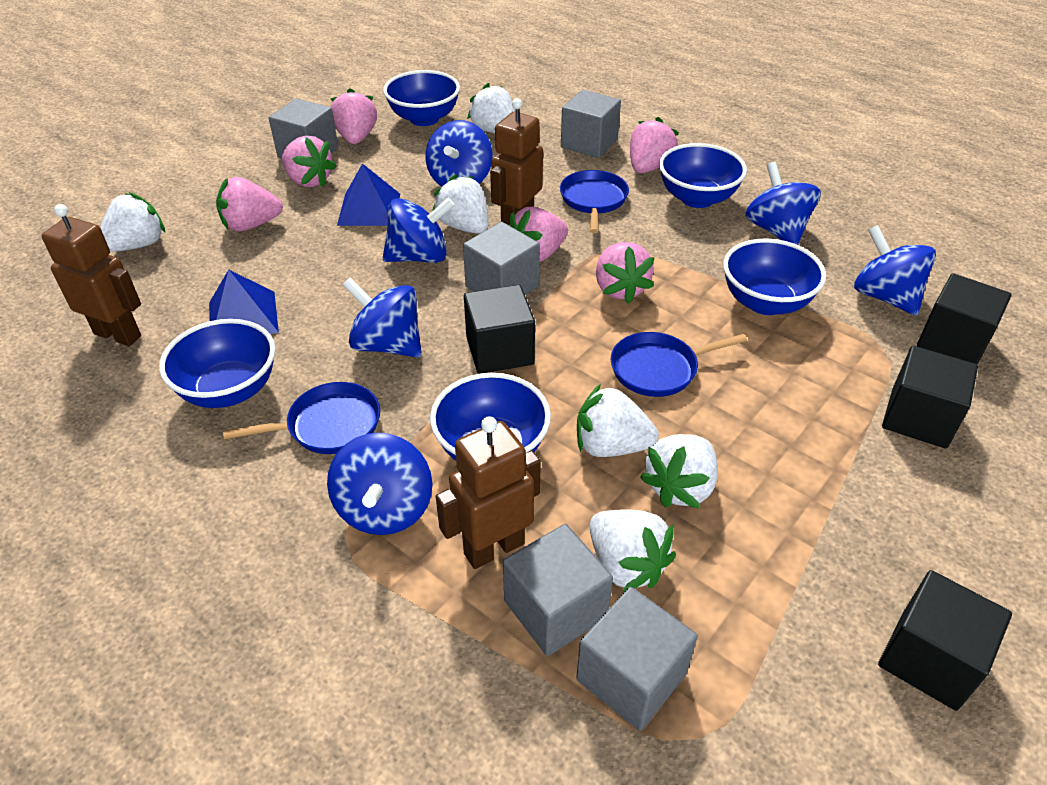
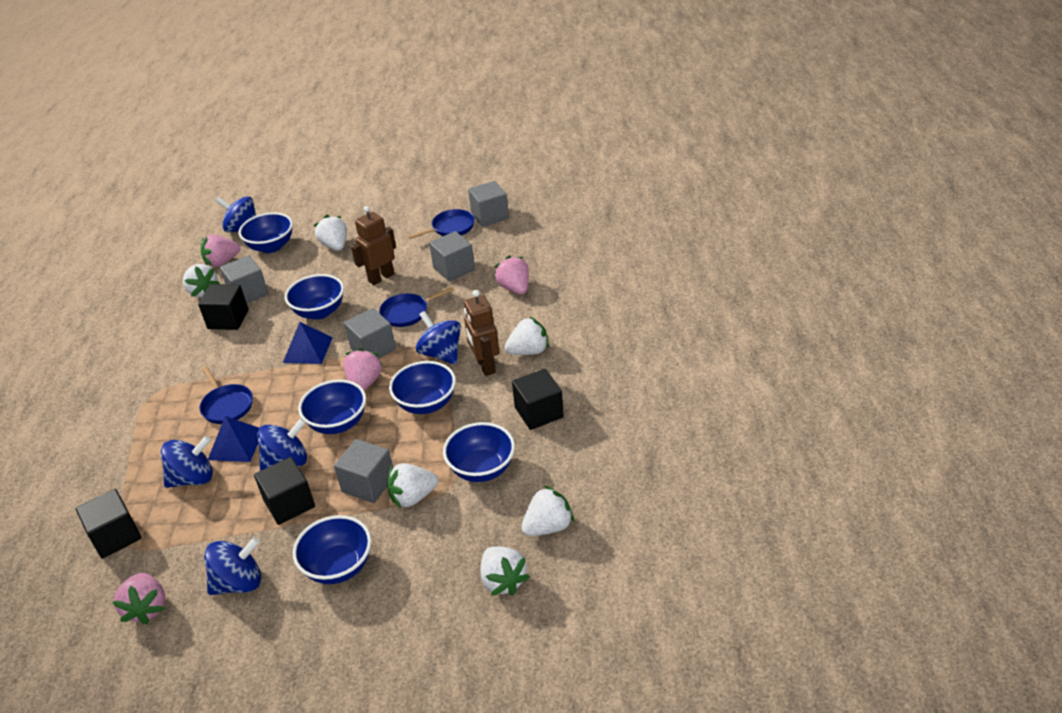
blue bowl: 5 -> 6
blue spinning top: 6 -> 5
brown robot: 3 -> 2
pink strawberry: 6 -> 4

